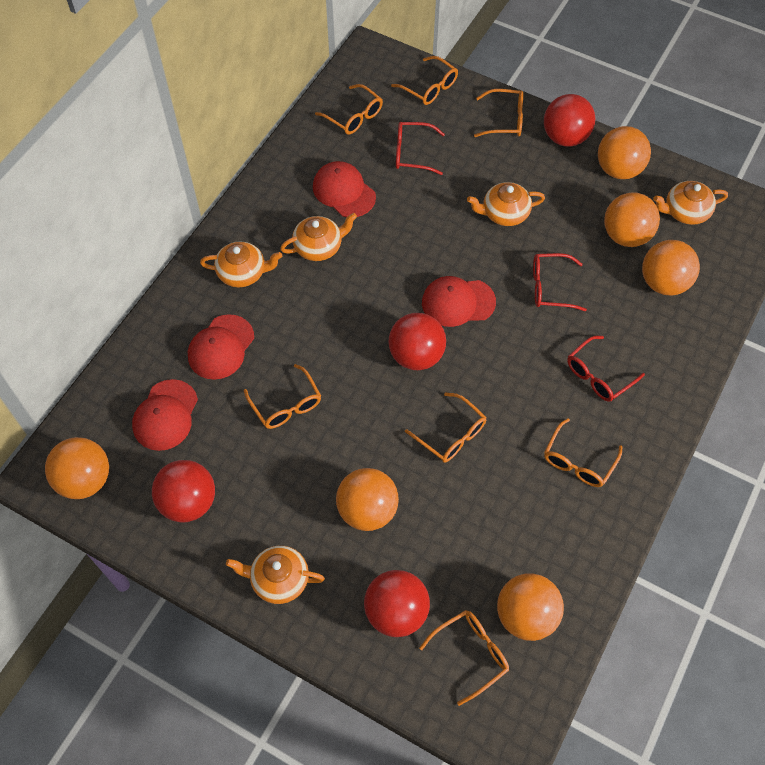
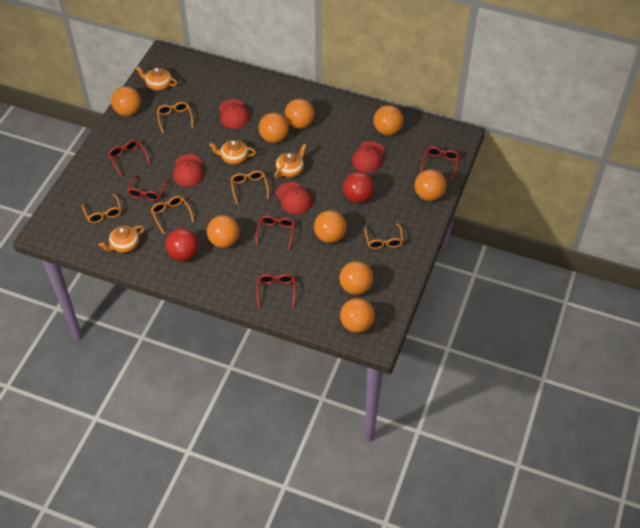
orange ball: 6 -> 9
orange glasses: 7 -> 5
orange teapot: 5 -> 4
red ball: 4 -> 2
red glasses: 3 -> 5

